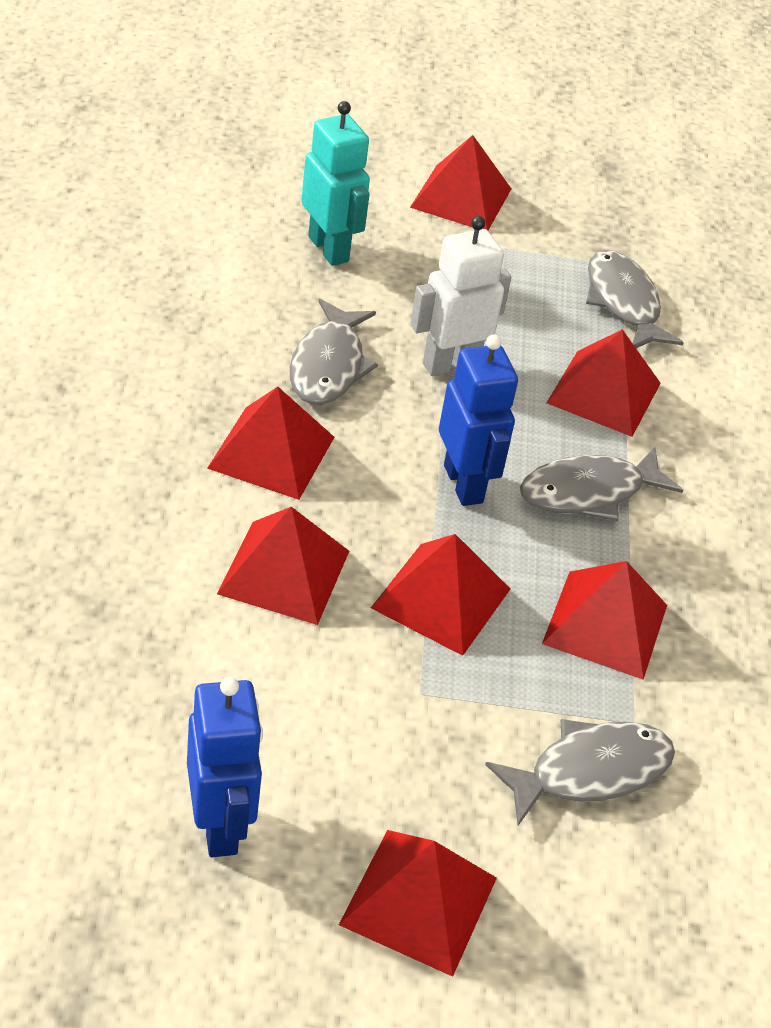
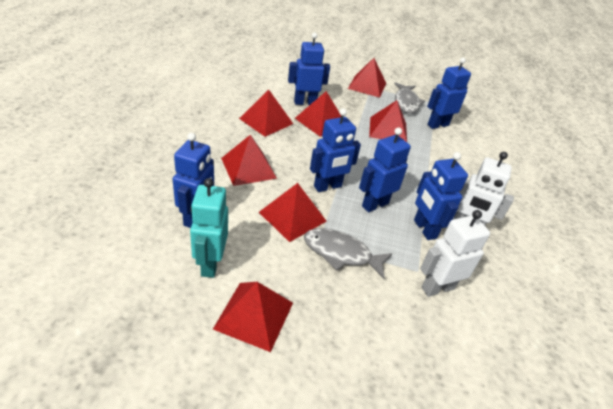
blue robot: 2 -> 6
grey fish: 4 -> 2
white robot: 1 -> 2

